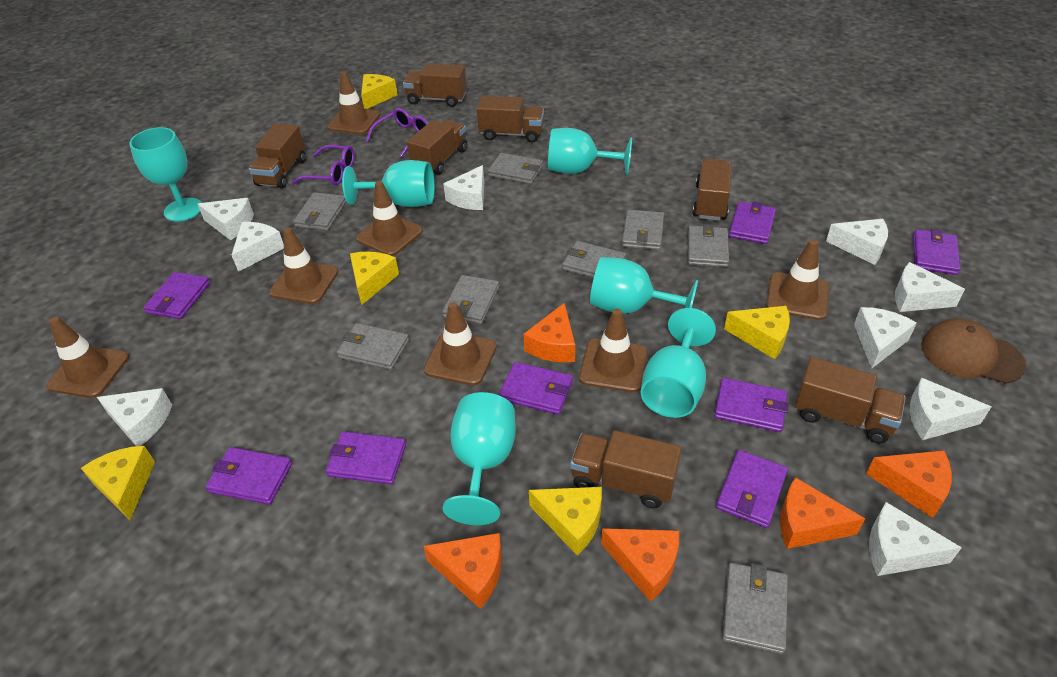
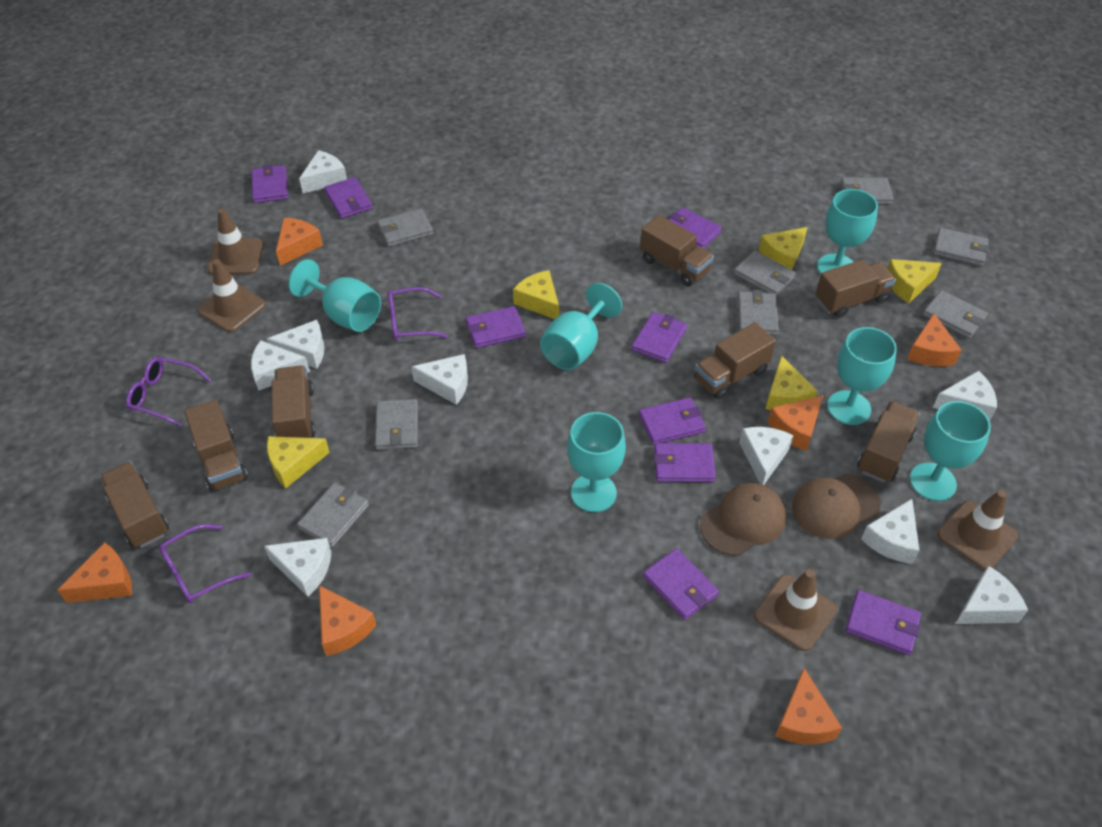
brown cap: 1 -> 2
brown traffic cone: 7 -> 4
orange cheese: 5 -> 6
purple glasses: 2 -> 3
purple wallet: 8 -> 9

